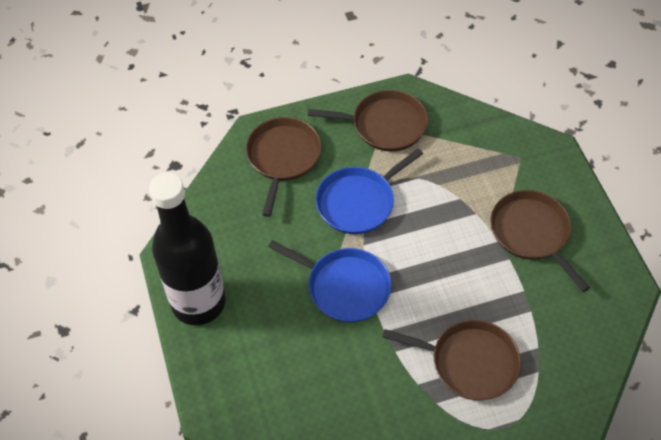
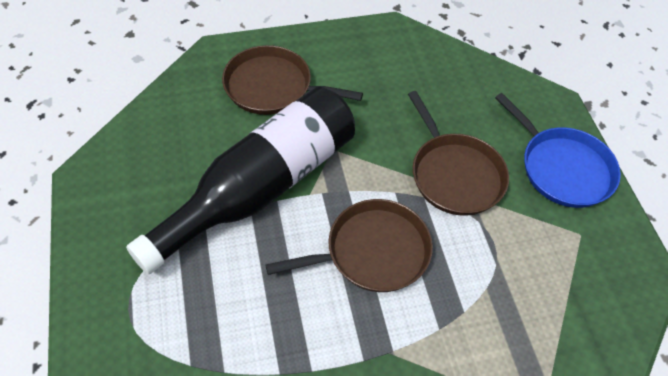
blue pan: 2 -> 1
brown pan: 4 -> 3

